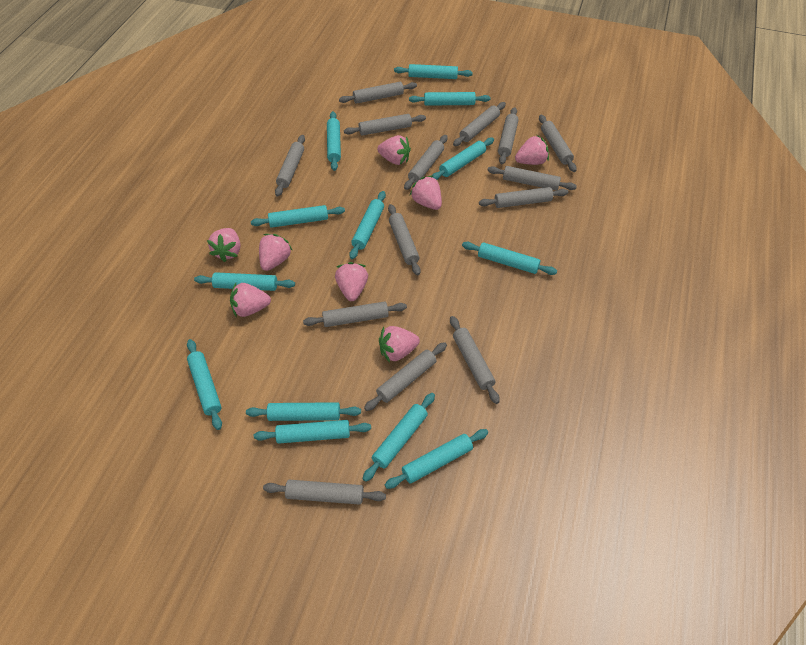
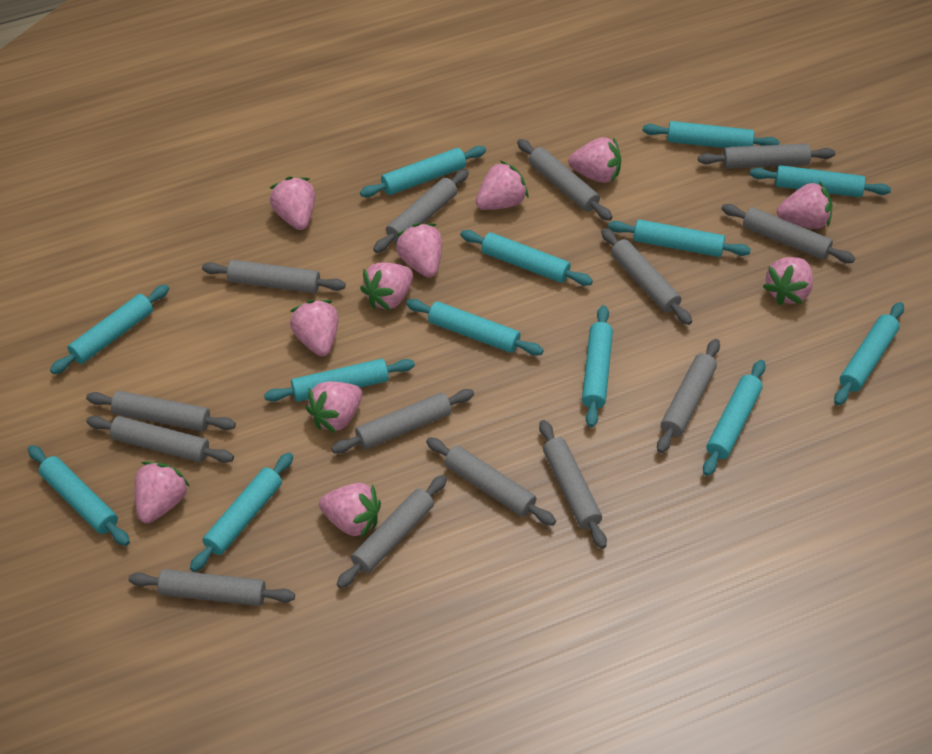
pink strawberry: 8 -> 11

